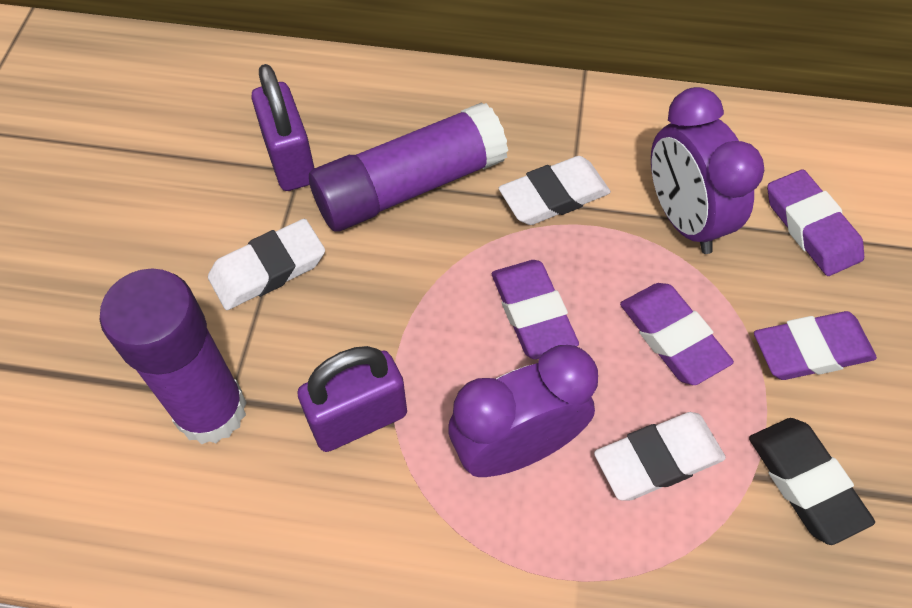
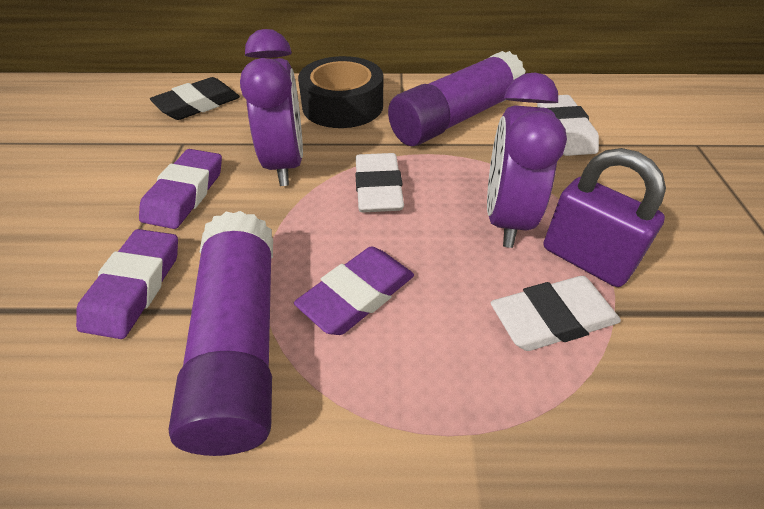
black tape: 0 -> 1
purple eraser: 4 -> 3
purple padlock: 2 -> 1

